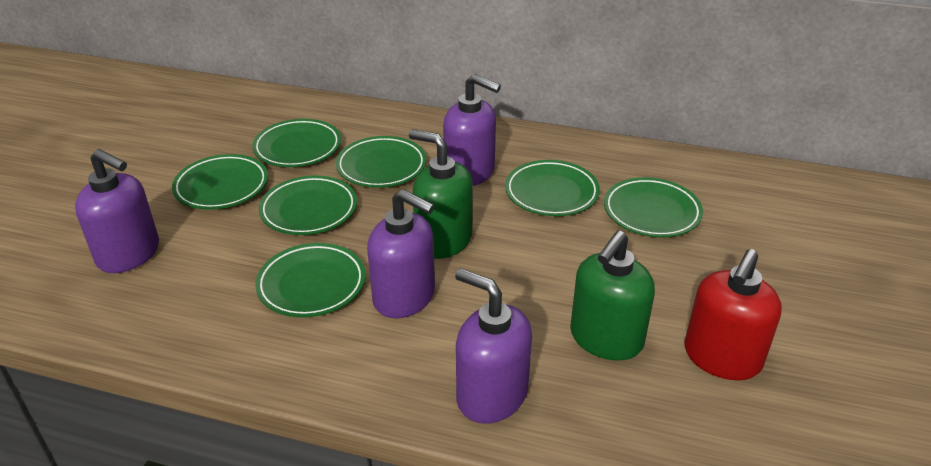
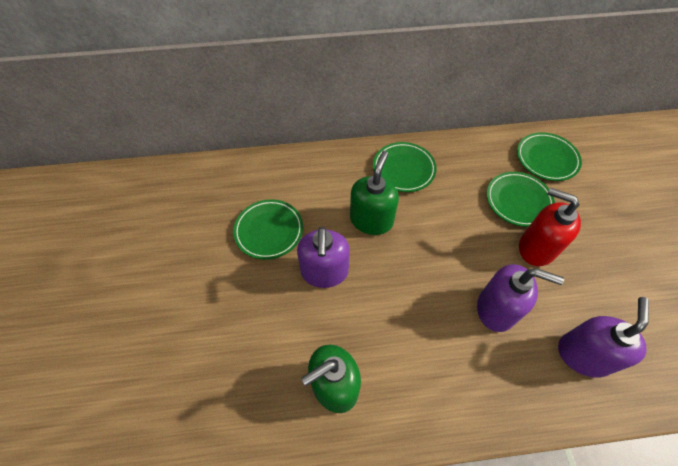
green plate: 7 -> 4
purple soap dispenser: 4 -> 3

